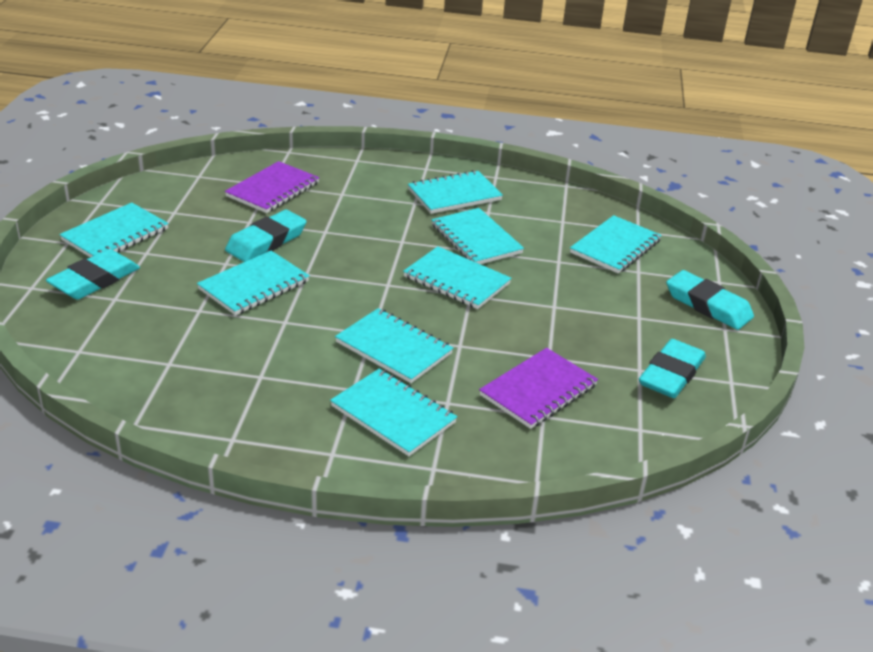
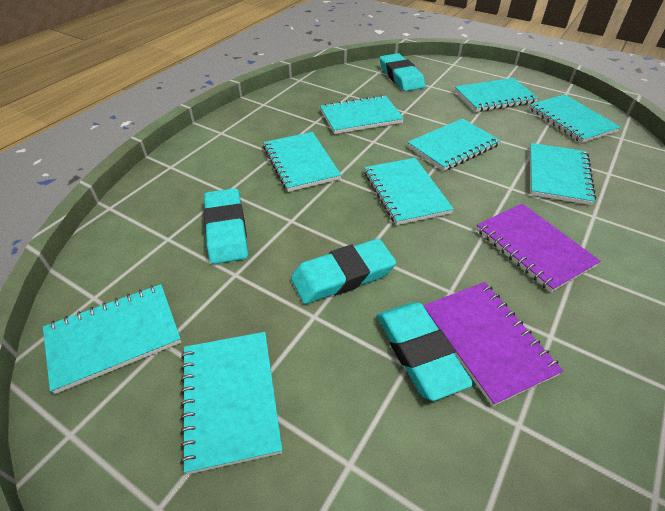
turquoise notebook: 8 -> 9

